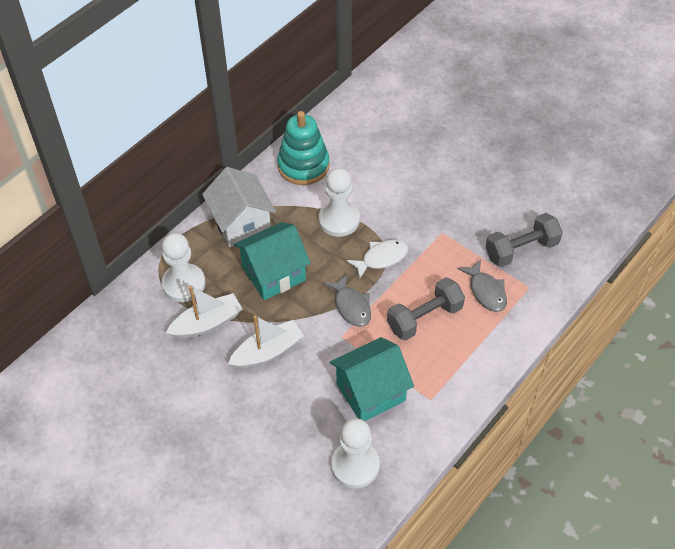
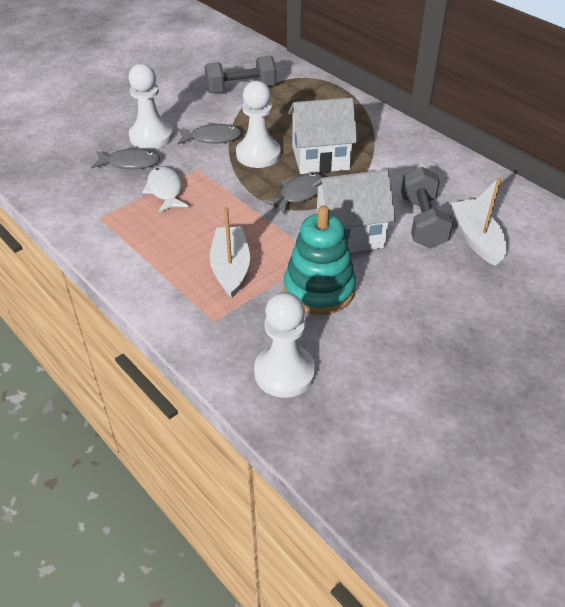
grey fish: 2 -> 3
turquoise house: 2 -> 0
white house: 1 -> 2

